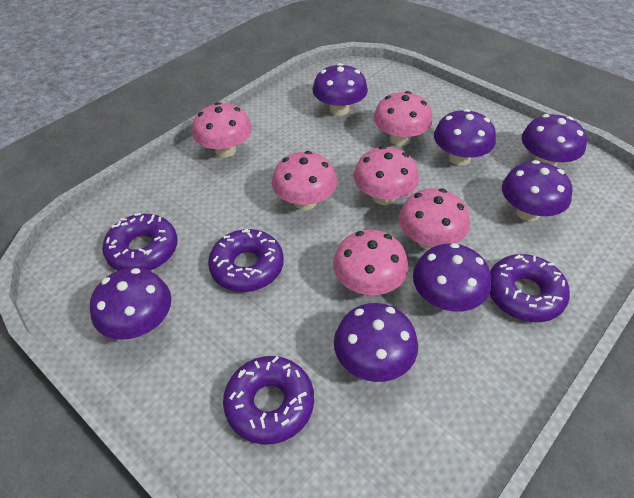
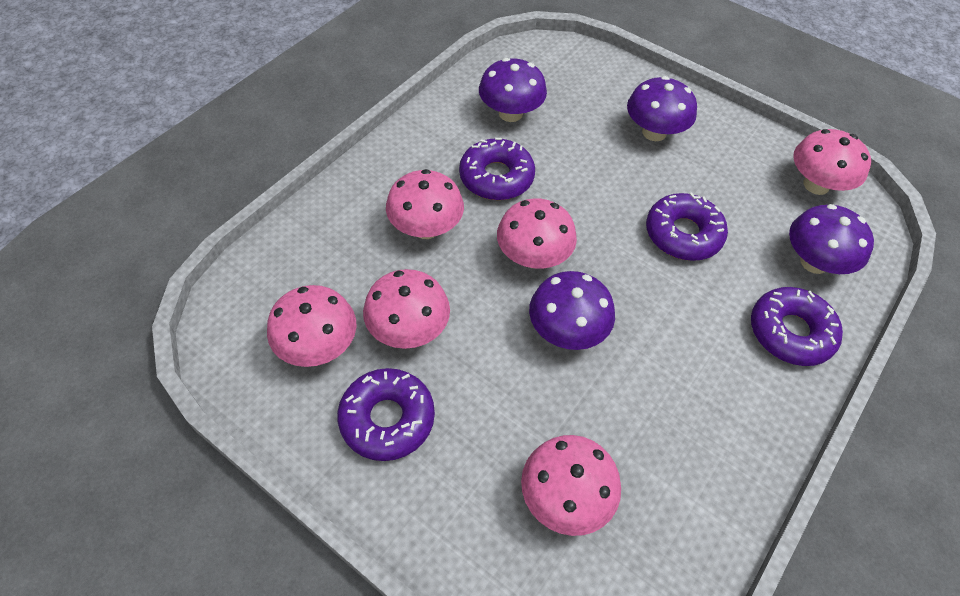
purple mushroom: 7 -> 4

